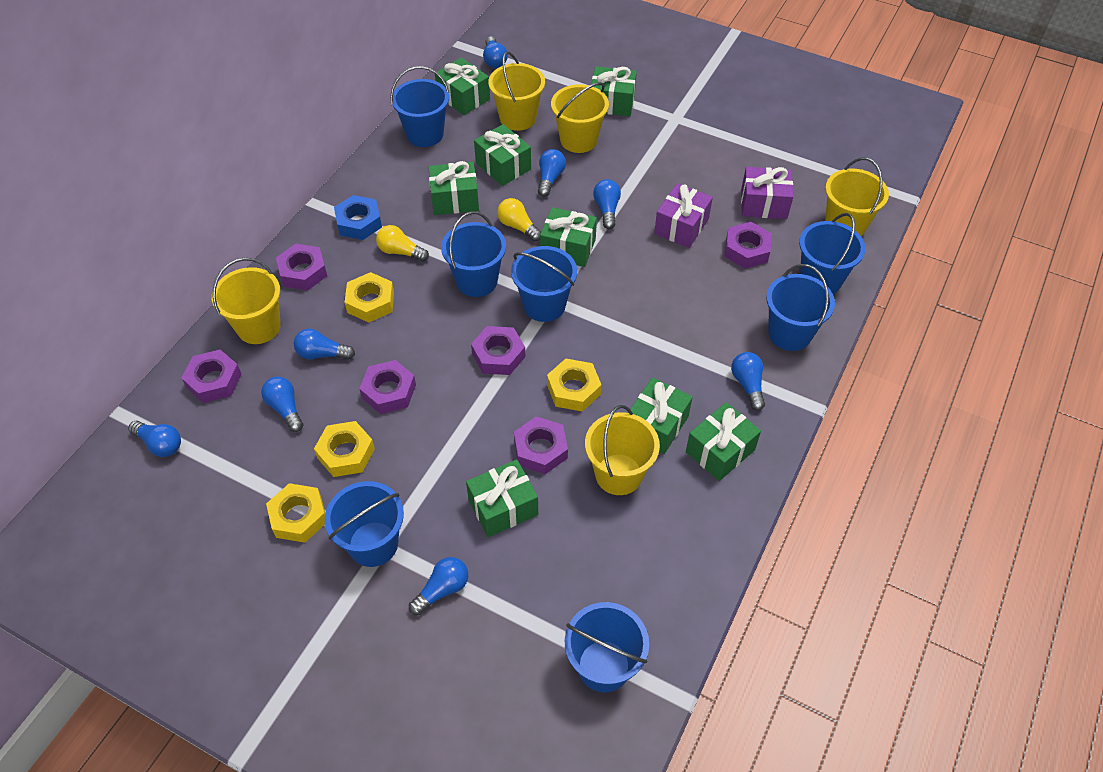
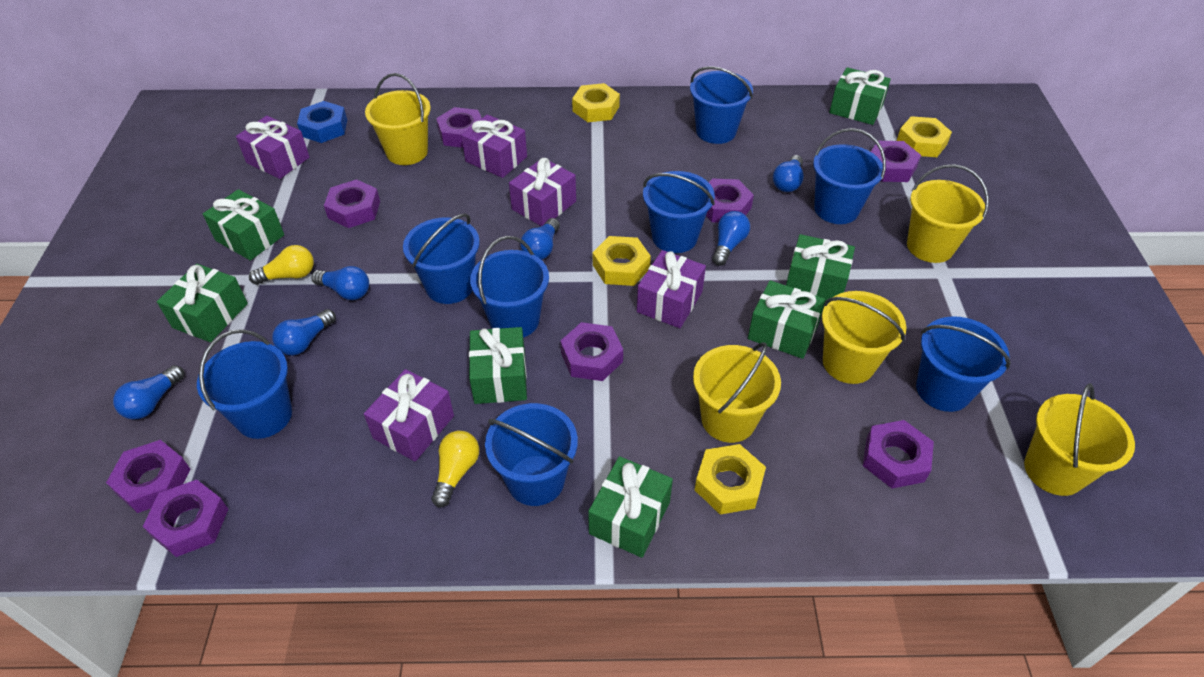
blue bucket: 7 -> 8
blue light bulb: 8 -> 6
green gift: 8 -> 7
purple gift: 2 -> 5
purple nut: 6 -> 8

